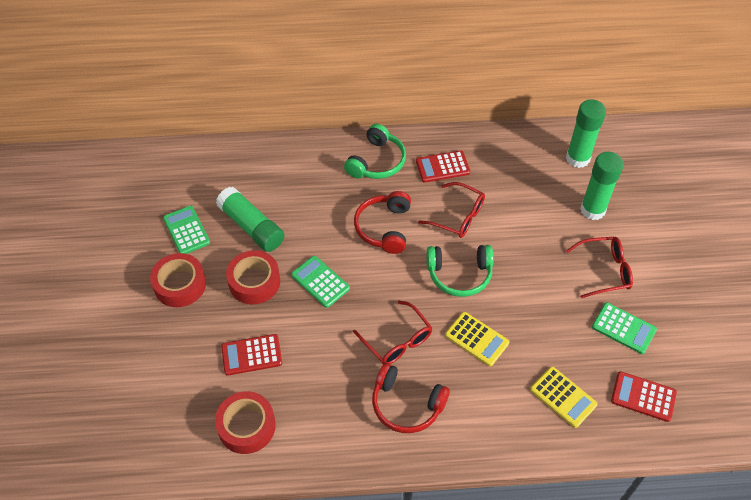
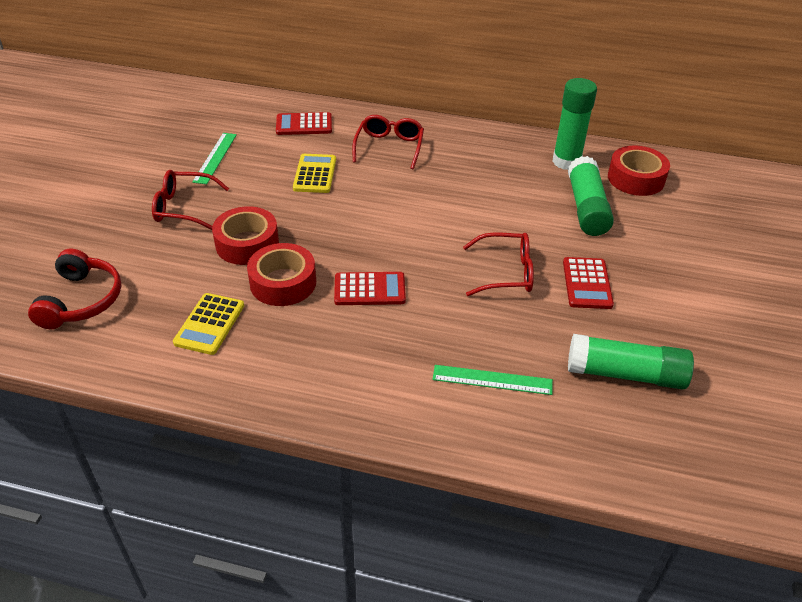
green calculator: 3 -> 0
green headphones: 2 -> 0
green ruler: 0 -> 2
red headphones: 2 -> 1

